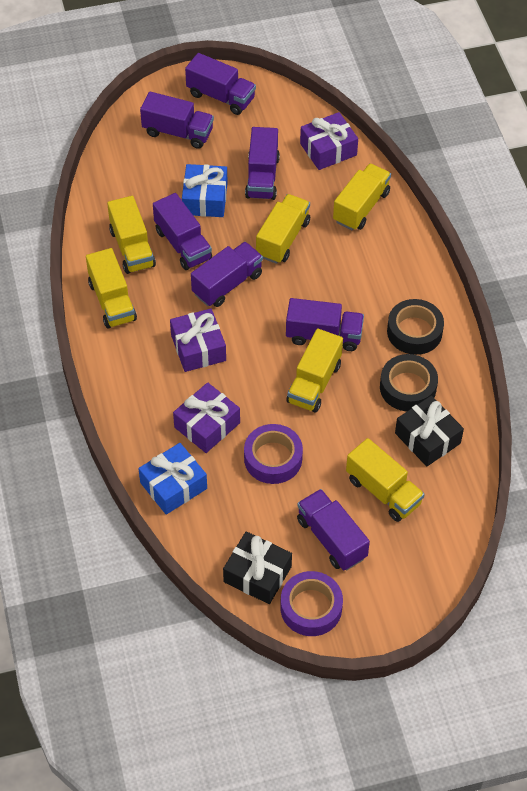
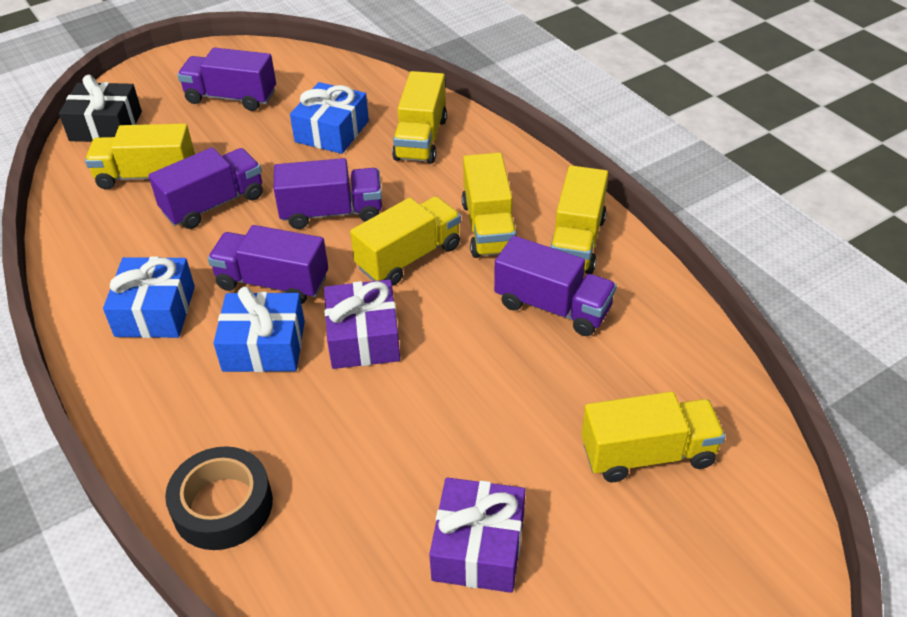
black gift: 2 -> 1
black tape: 2 -> 1
blue gift: 2 -> 3
purple gift: 3 -> 2
purple tape: 2 -> 0
purple truck: 7 -> 5

